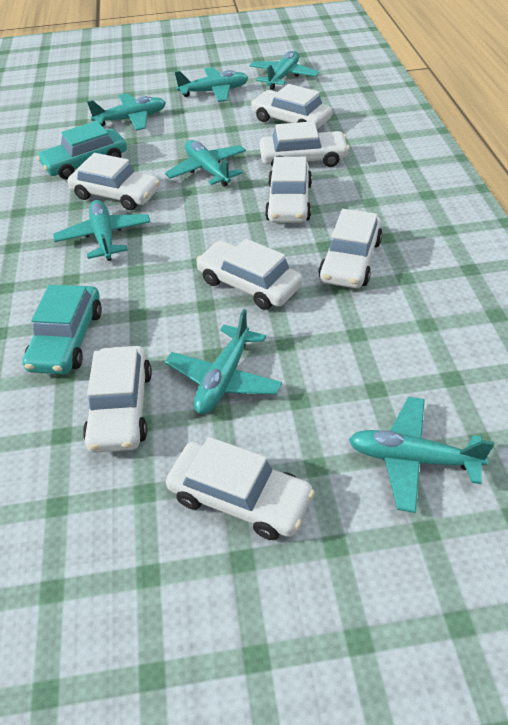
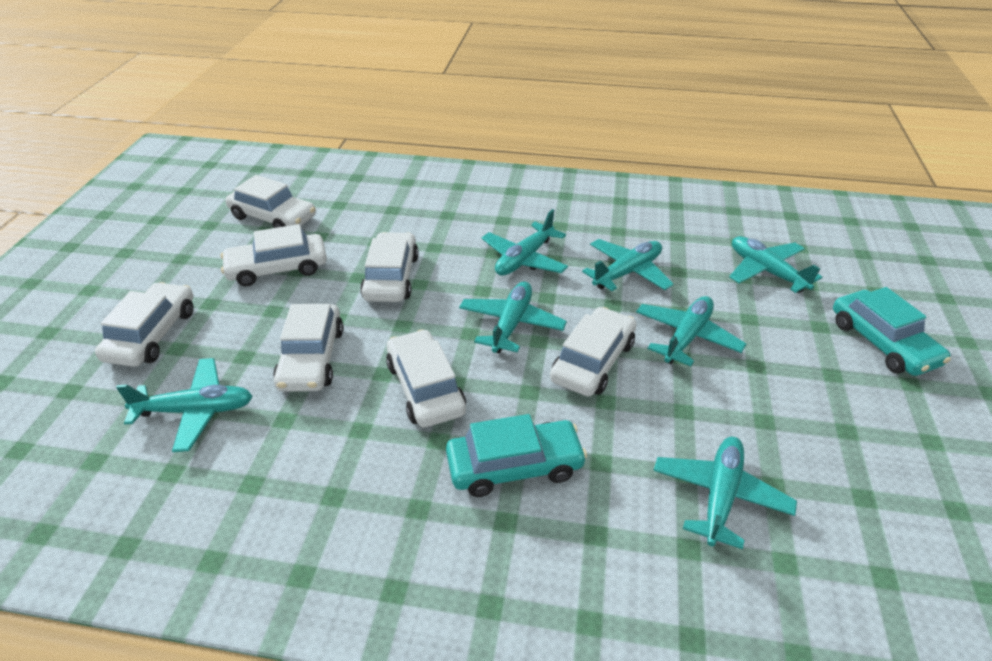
white car: 8 -> 7

